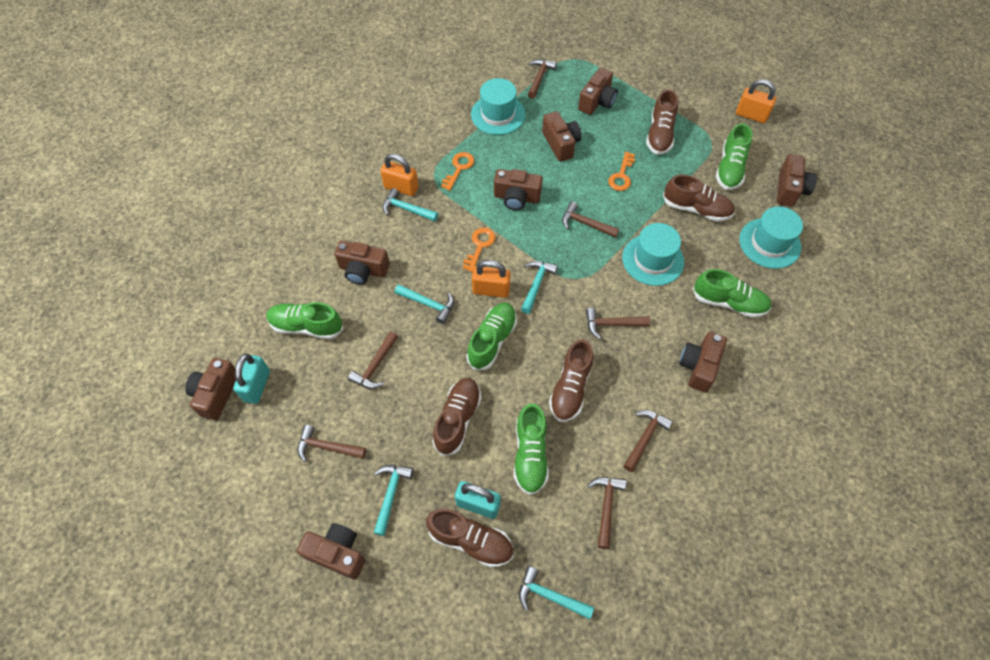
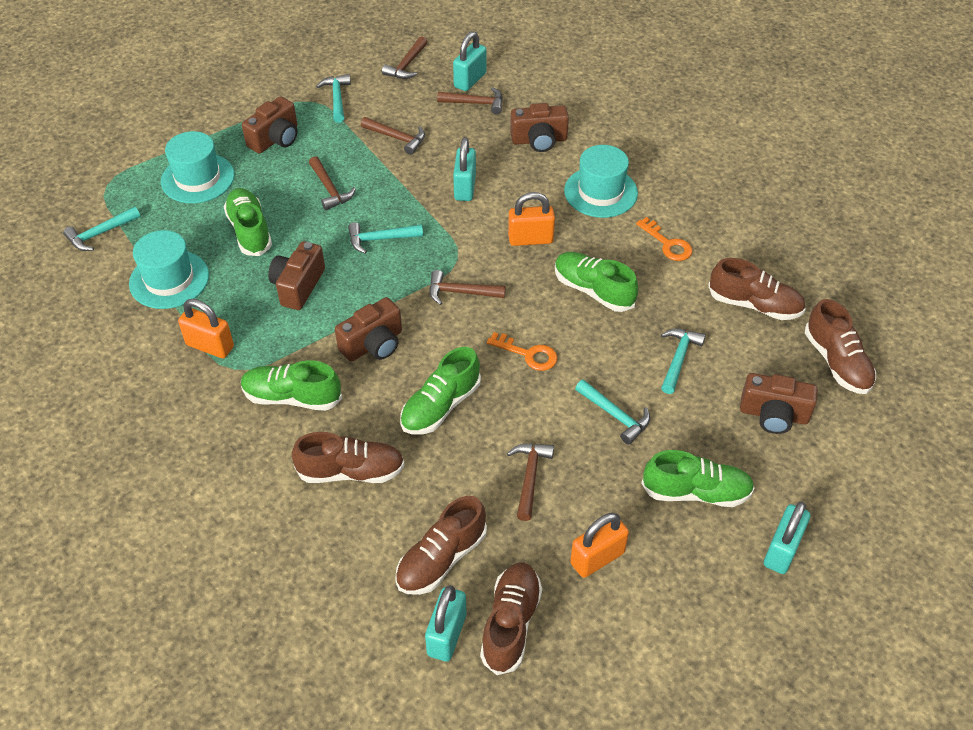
brown camera: 8 -> 5
brown hammer: 7 -> 6
orange key: 3 -> 2
turquoise padlock: 2 -> 4

